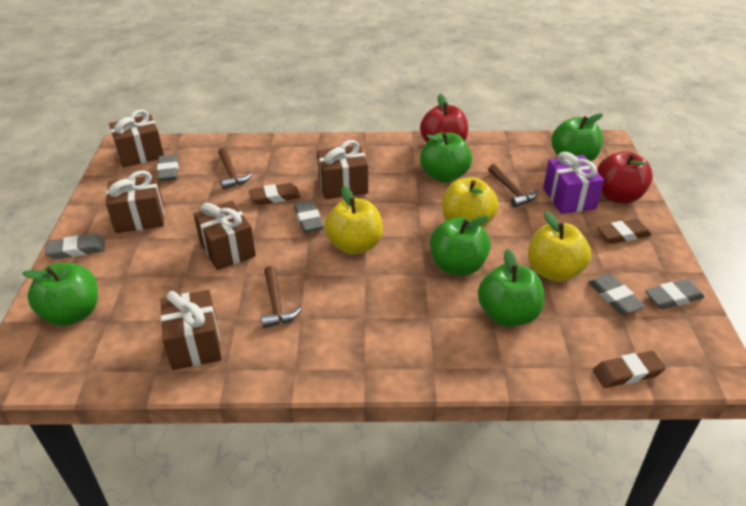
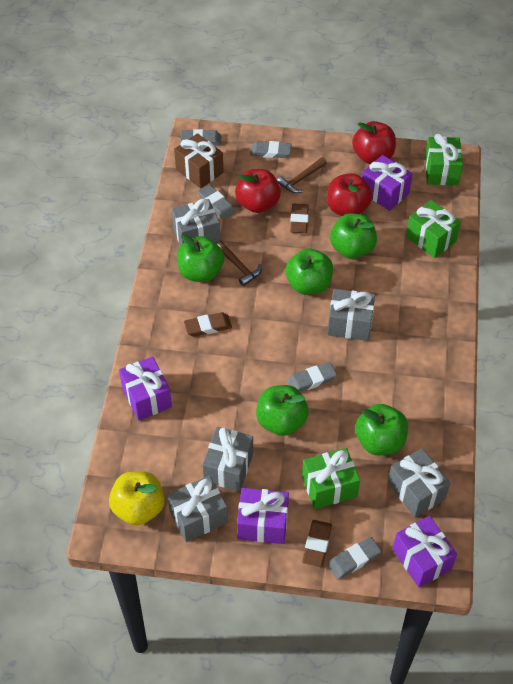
brown gift: 5 -> 1
brown hammer: 3 -> 2
green gift: 0 -> 3
grey gift: 0 -> 5
purple gift: 1 -> 4
red apple: 2 -> 3
yellow apple: 3 -> 1

